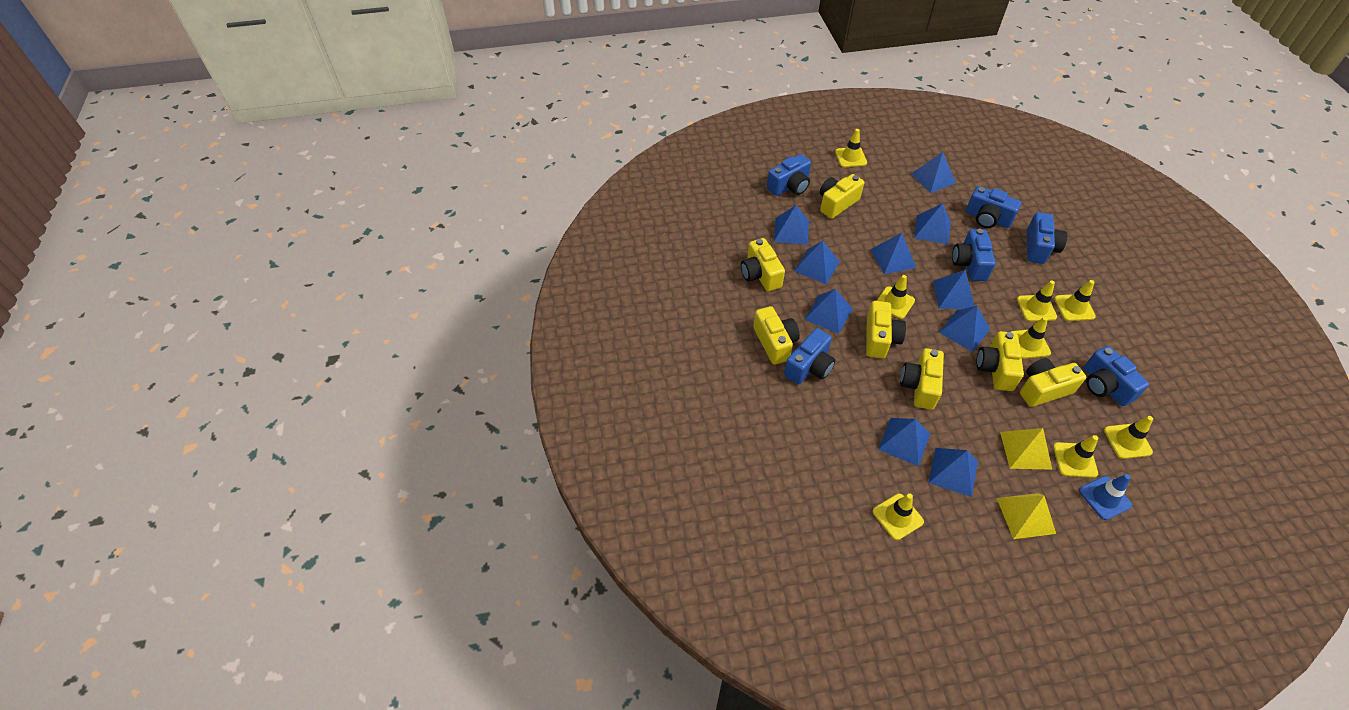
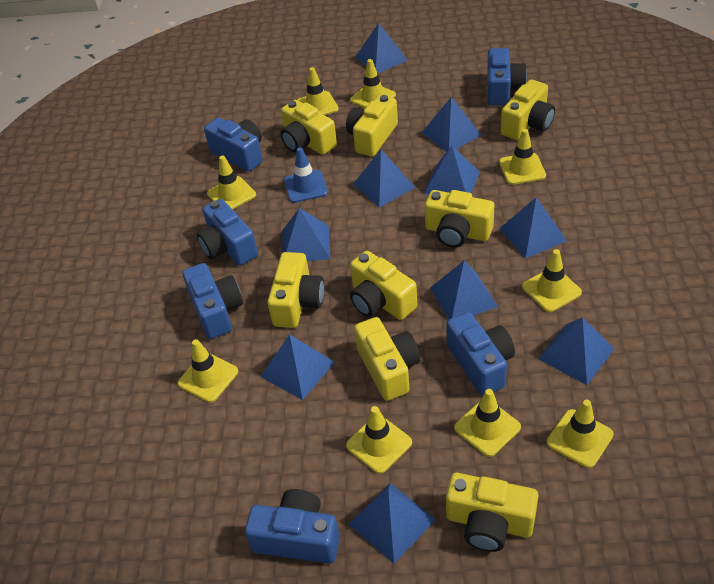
yellow camera: 7 -> 8
yellow pyramid: 2 -> 0
yellow traffic cone: 8 -> 9

